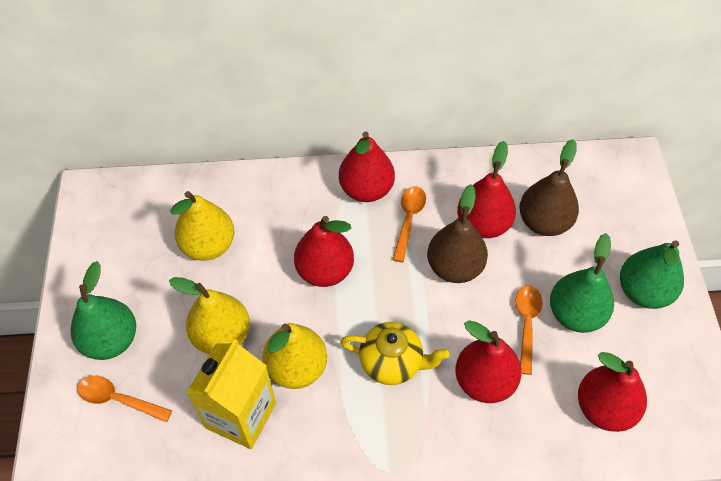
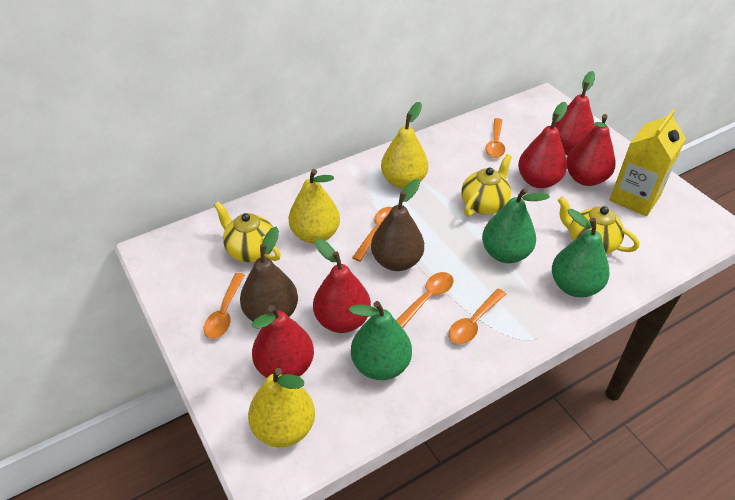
orange spoon: 3 -> 5
yellow teapot: 1 -> 3

